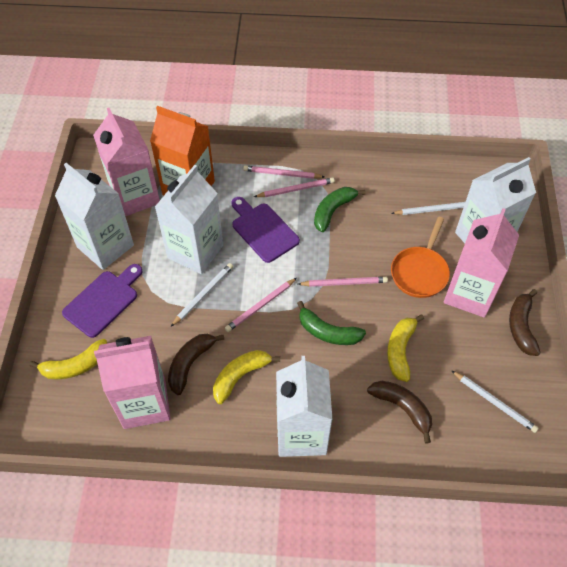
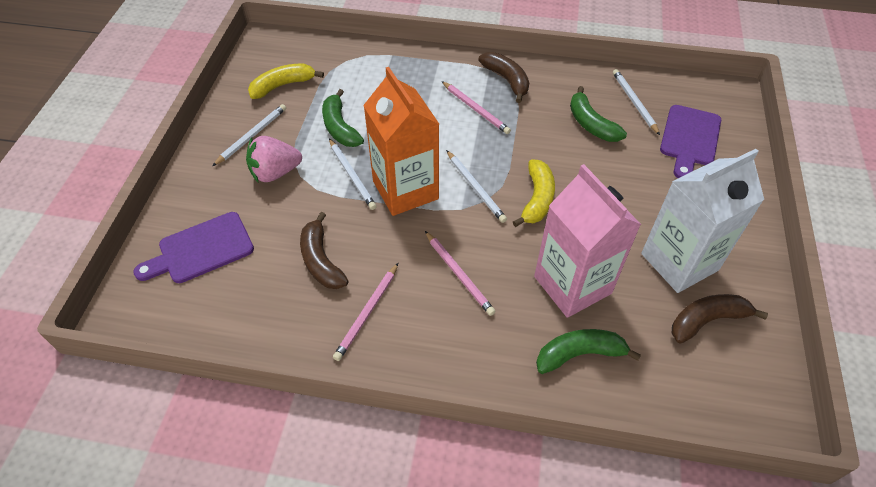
green banana: 2 -> 3
orange pan: 1 -> 0
pink carton: 3 -> 1
pink pencil: 4 -> 3
pink strawberry: 0 -> 1
white carton: 4 -> 1
white pencil: 3 -> 4
yellow banana: 3 -> 2

